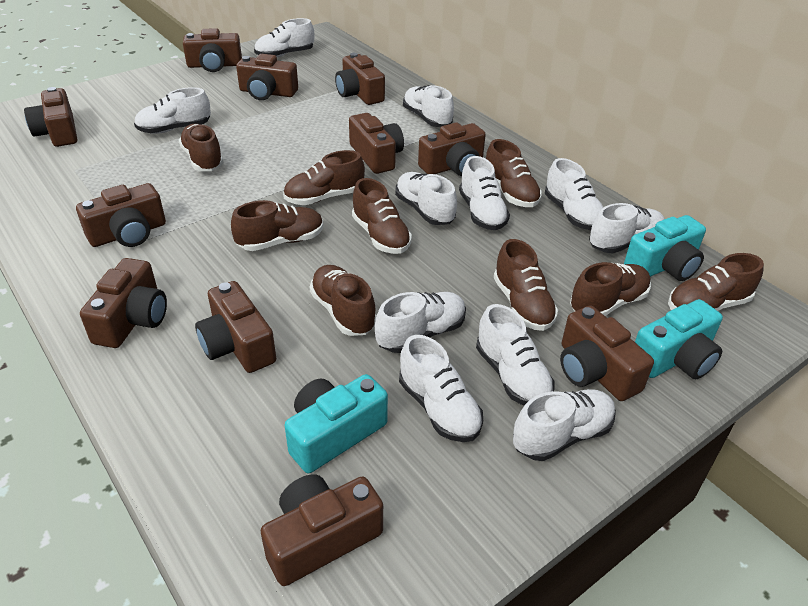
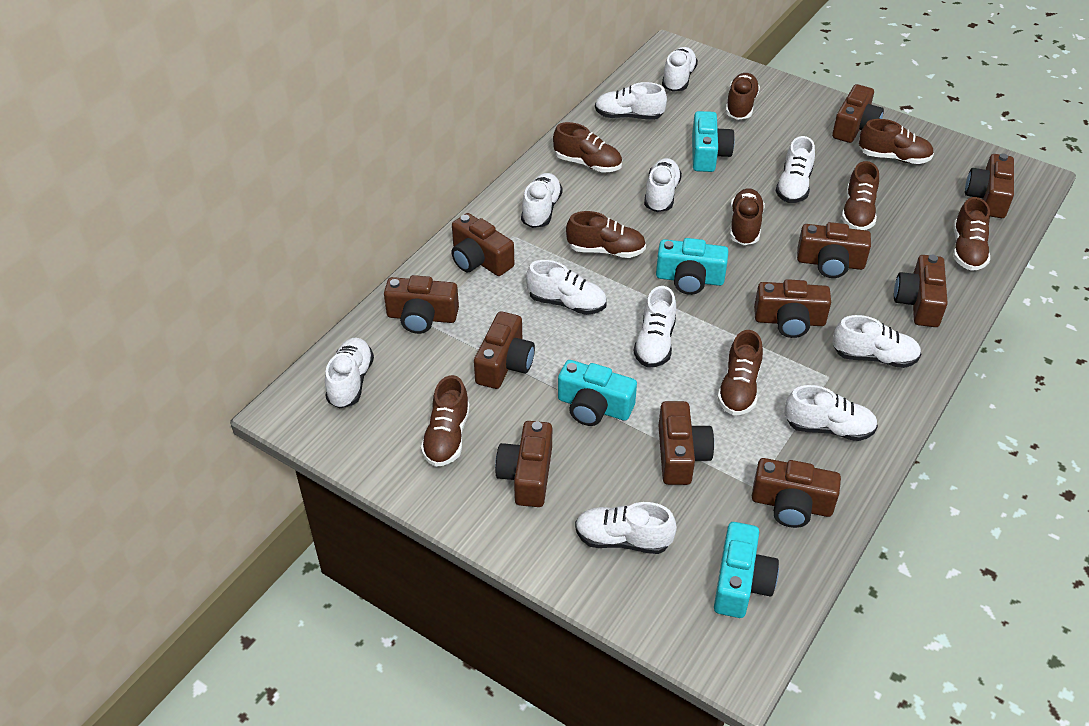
turquoise camera: 3 -> 4

